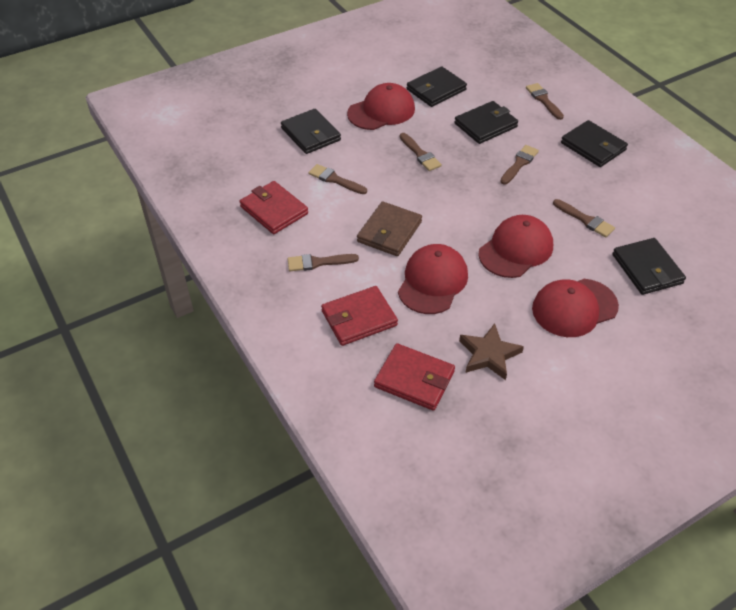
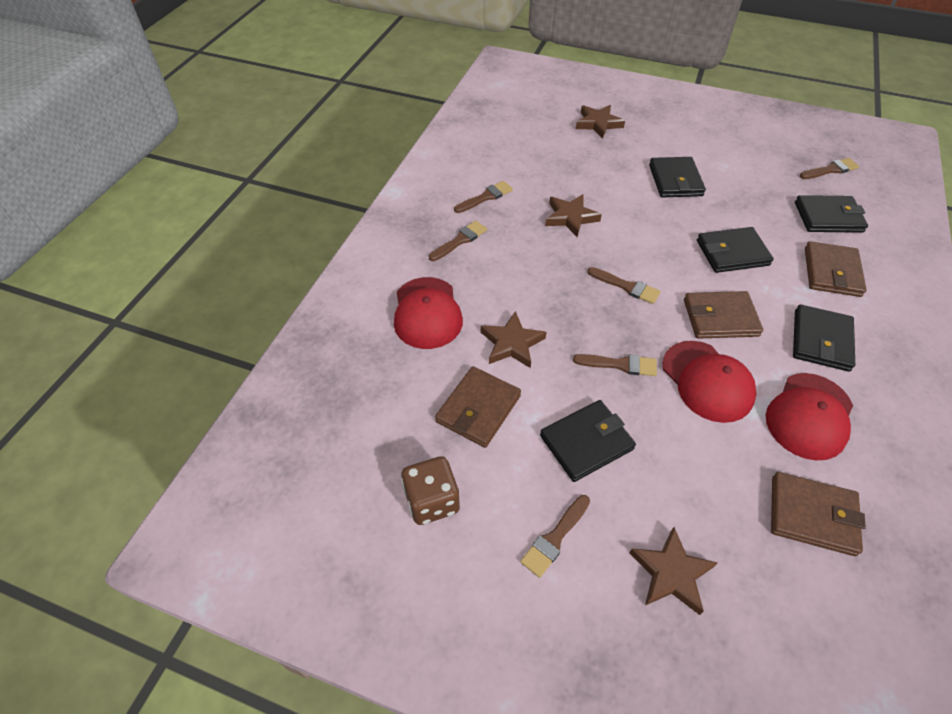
brown dice: 0 -> 1
brown star: 1 -> 4
brown wallet: 1 -> 4
red cap: 4 -> 3
red wallet: 3 -> 0

